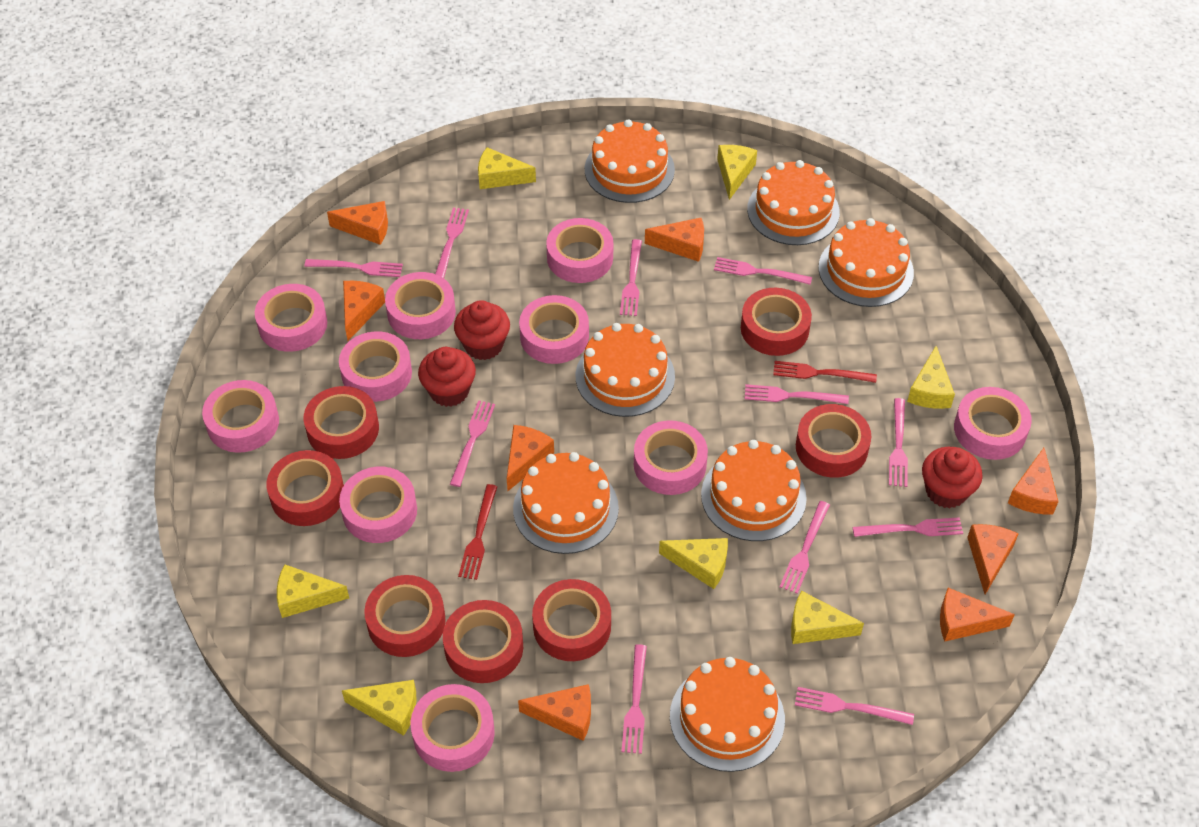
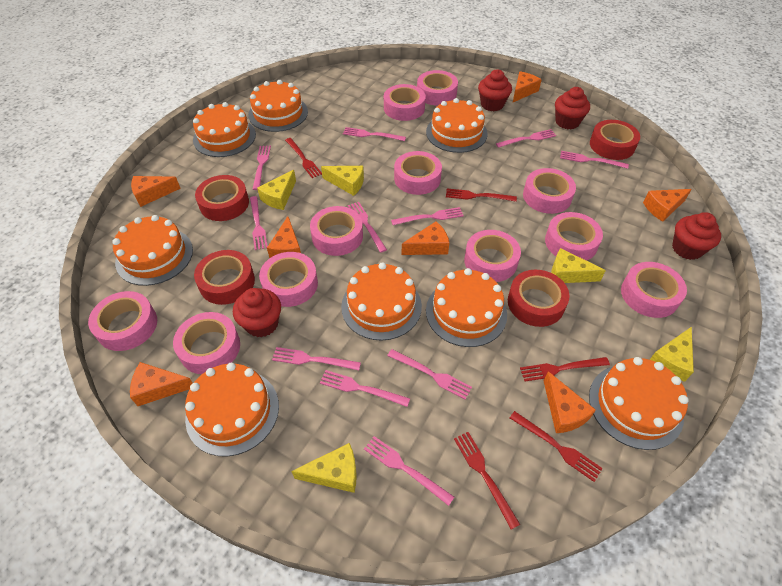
orange cake: 7 -> 8
orange cheese: 8 -> 7
pink tape: 10 -> 11
red cupcake: 3 -> 4
red fork: 2 -> 5
red tape: 7 -> 4
yellow cheese: 7 -> 5

